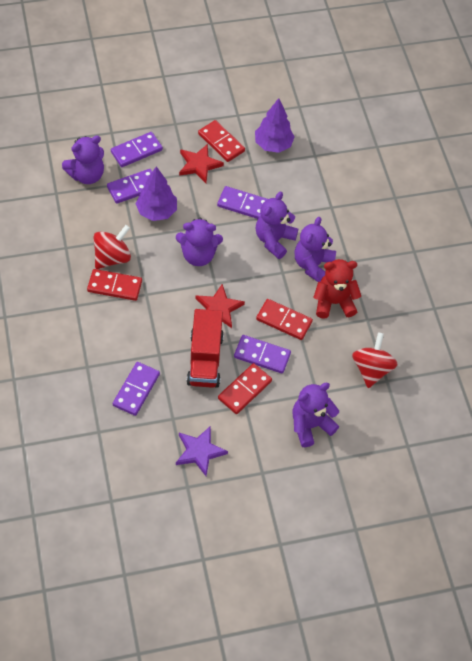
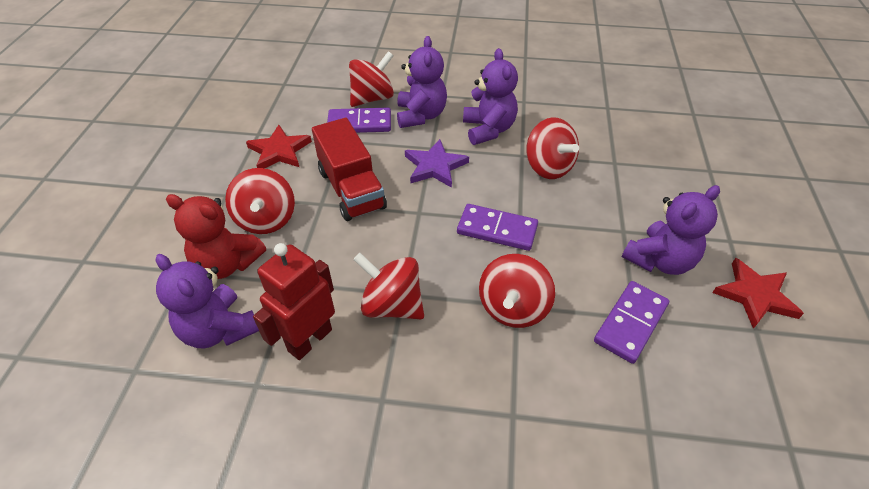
purple domino: 5 -> 3
purple teddy bear: 5 -> 4
purple tree: 2 -> 0
red domino: 4 -> 0
red robot: 0 -> 1
red spinning top: 2 -> 5

